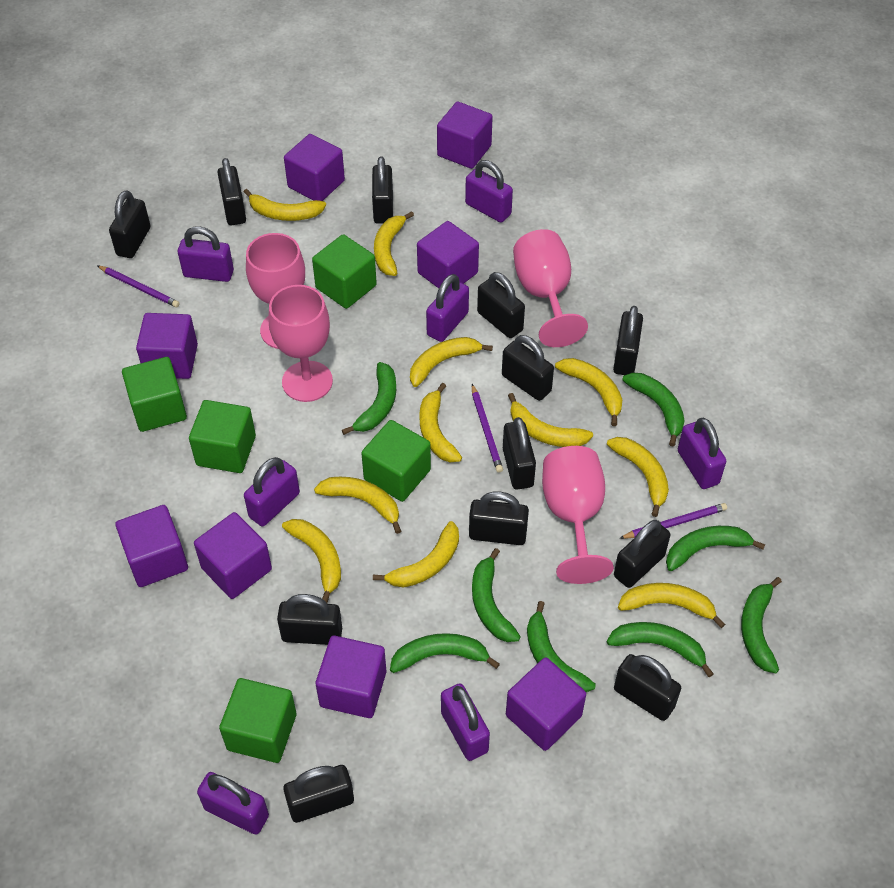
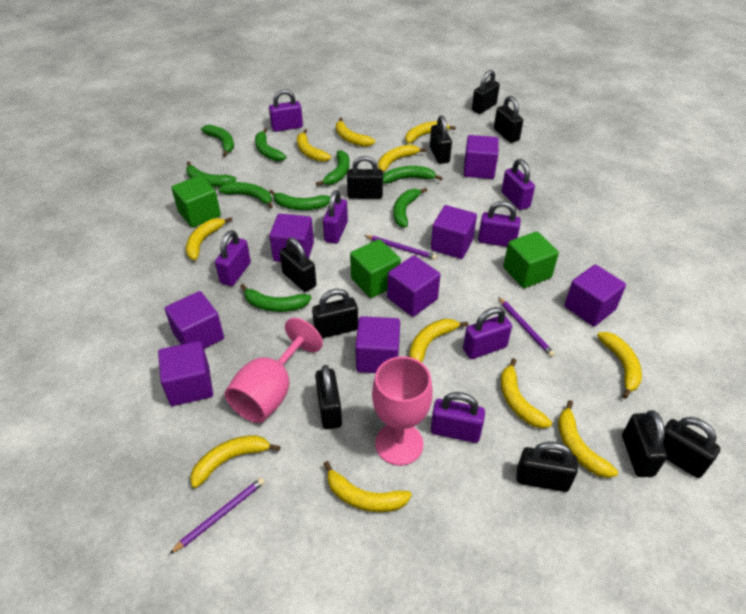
black padlock: 12 -> 10
green banana: 8 -> 9
green cube: 5 -> 3
pink goblet: 4 -> 2

